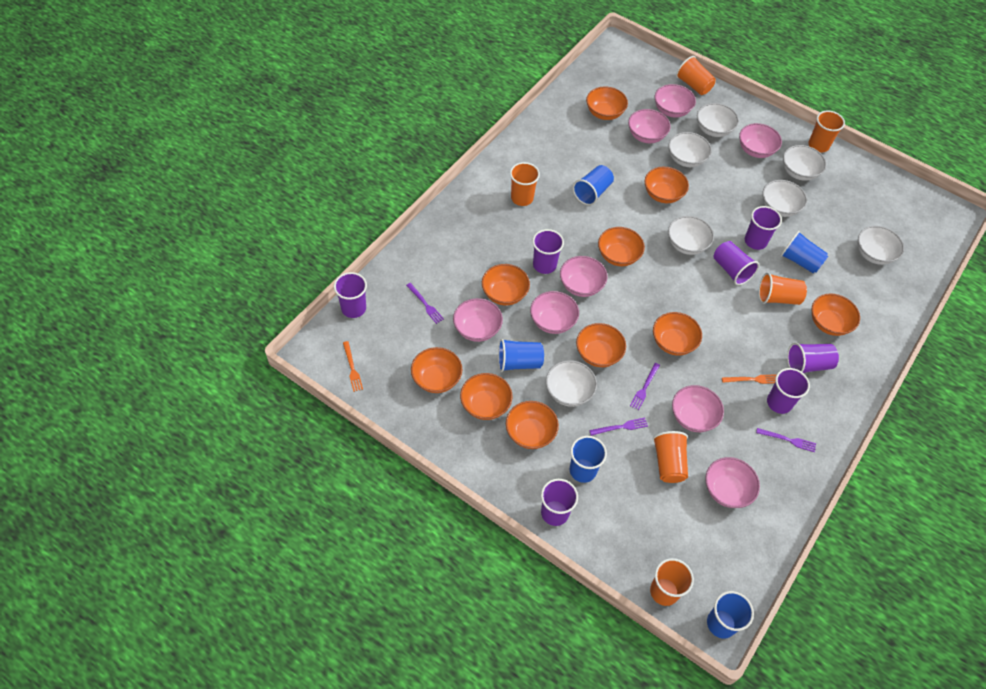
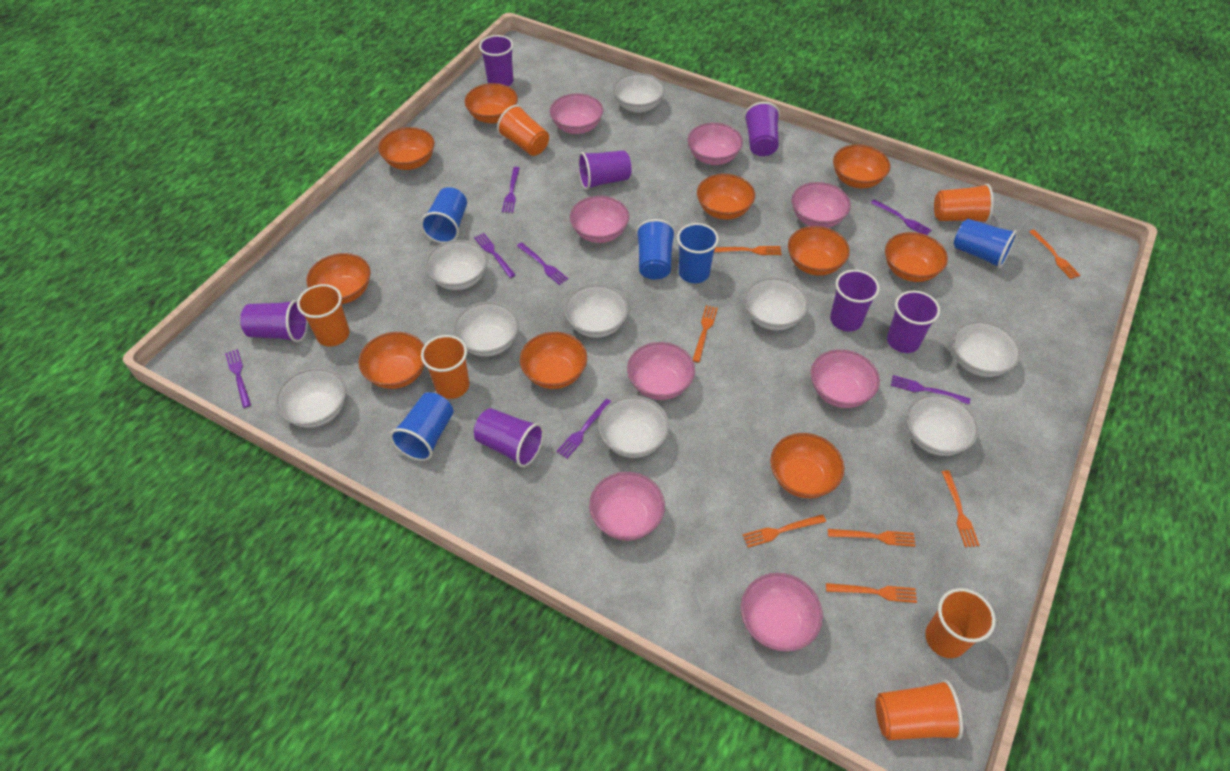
orange fork: 2 -> 7
purple fork: 4 -> 7
white bowl: 7 -> 9

